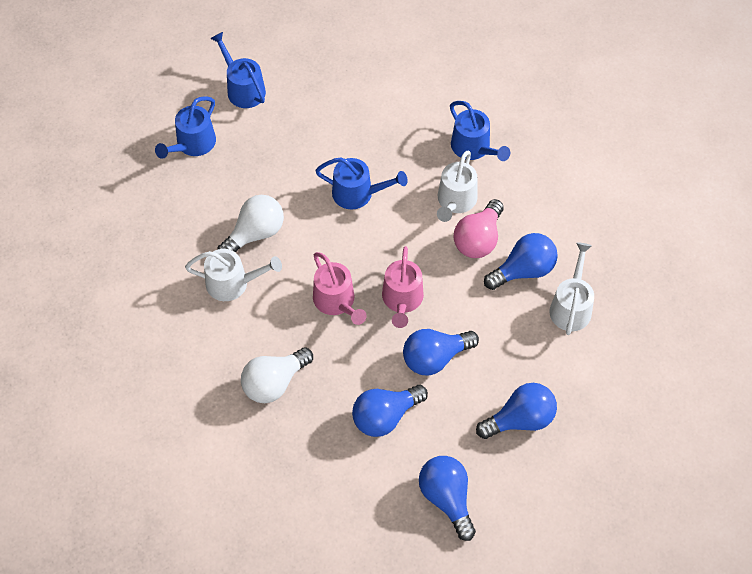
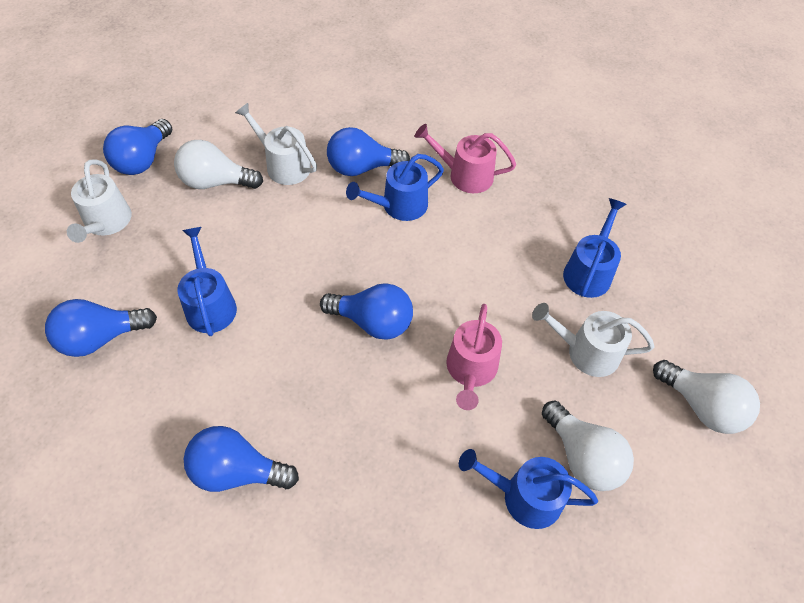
pink light bulb: 1 -> 0
white light bulb: 2 -> 3

